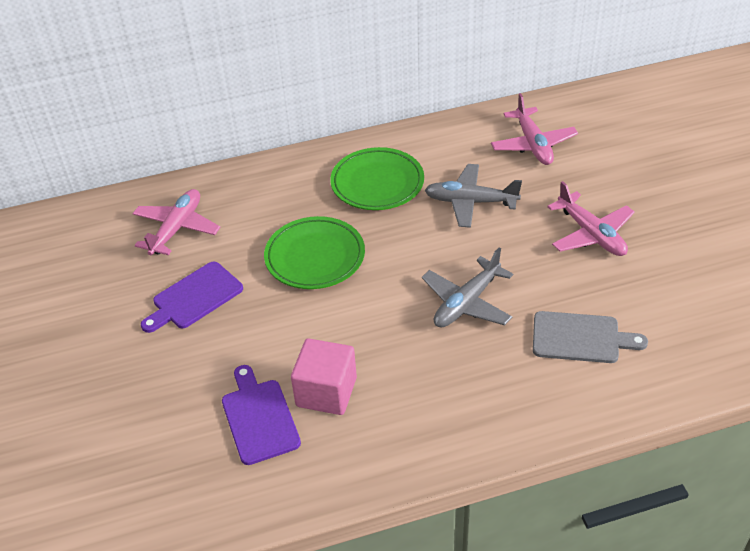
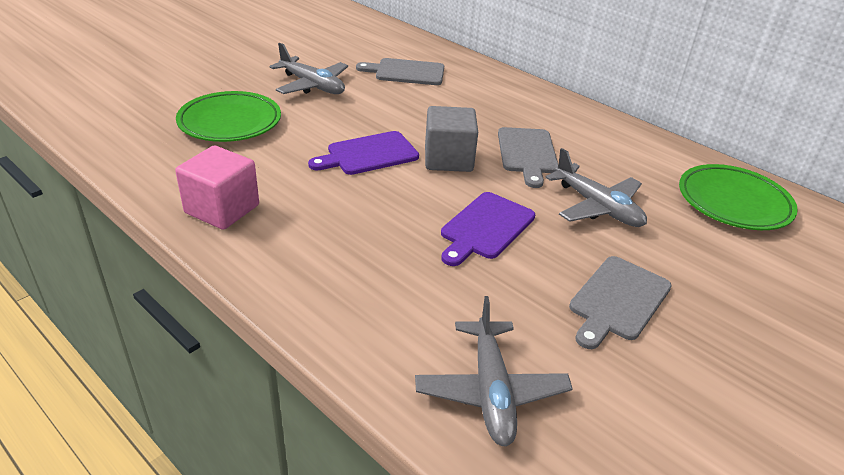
grey cube: 0 -> 1
grey cutting board: 1 -> 3
grey plane: 2 -> 3
pink plane: 3 -> 0

